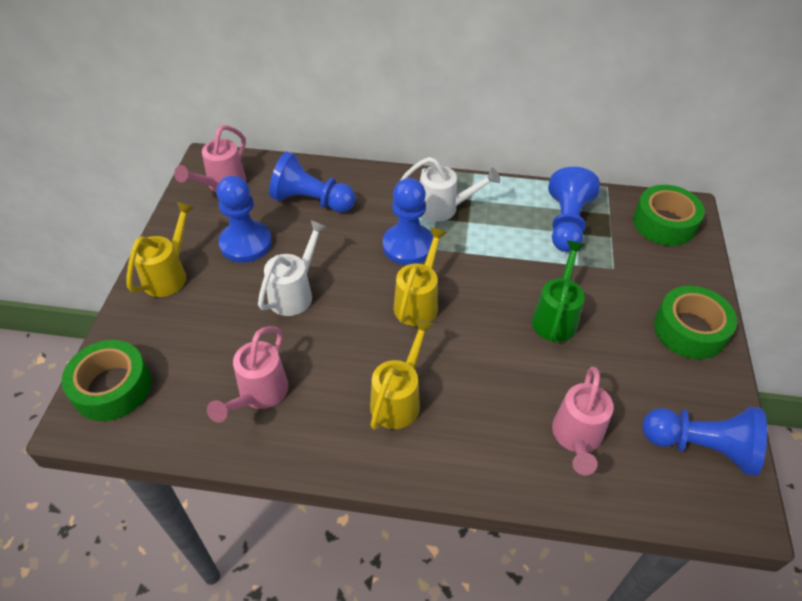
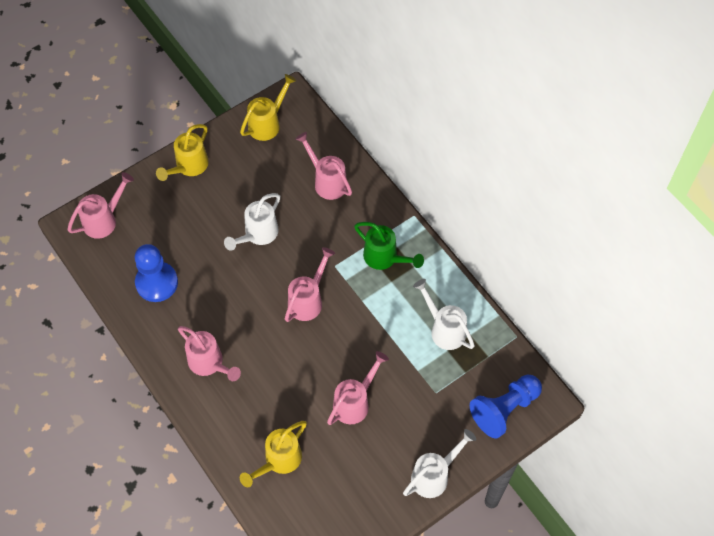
blue pawn: 5 -> 2
green tape: 3 -> 0
pink watering can: 3 -> 5
white watering can: 2 -> 3

